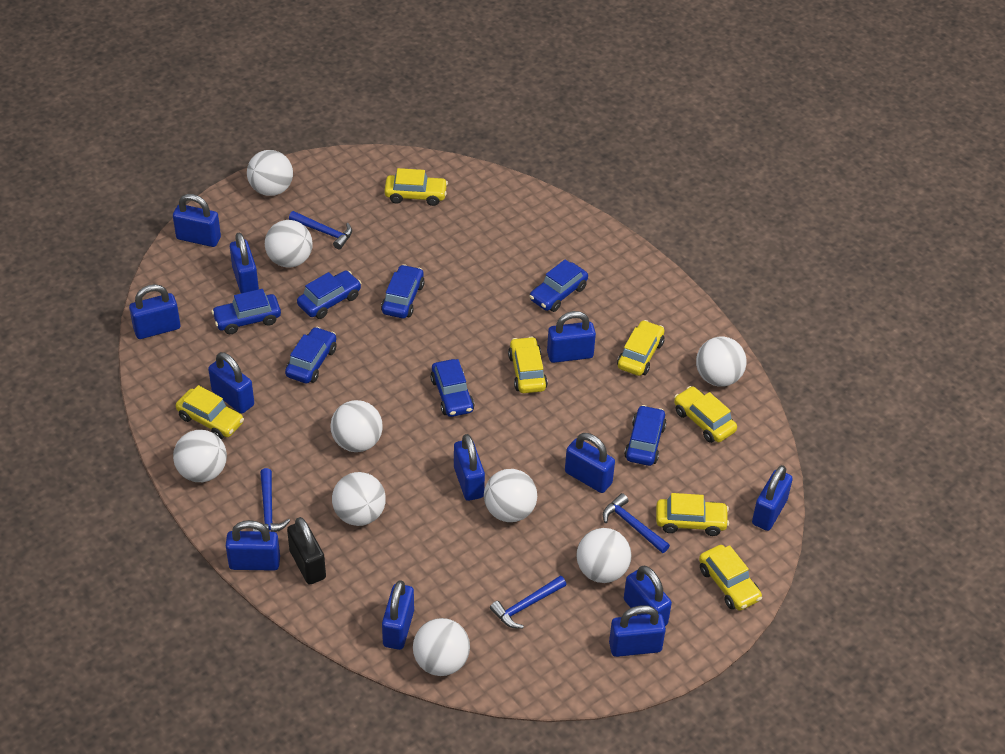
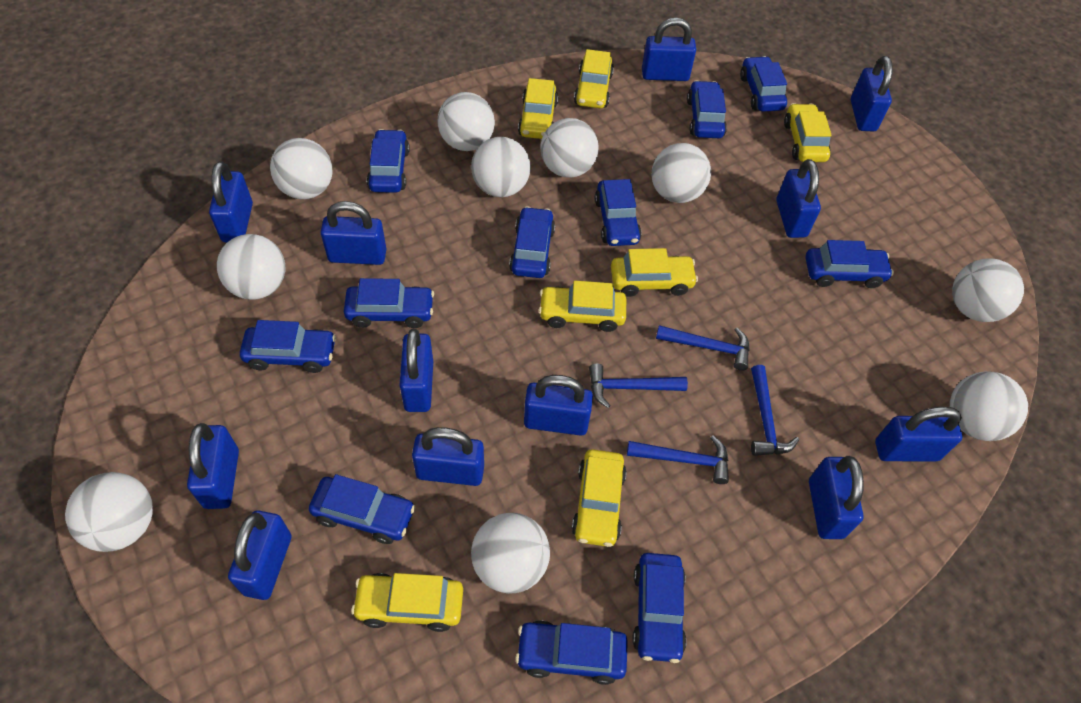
black padlock: 1 -> 0
blue car: 7 -> 11
white ball: 9 -> 10

